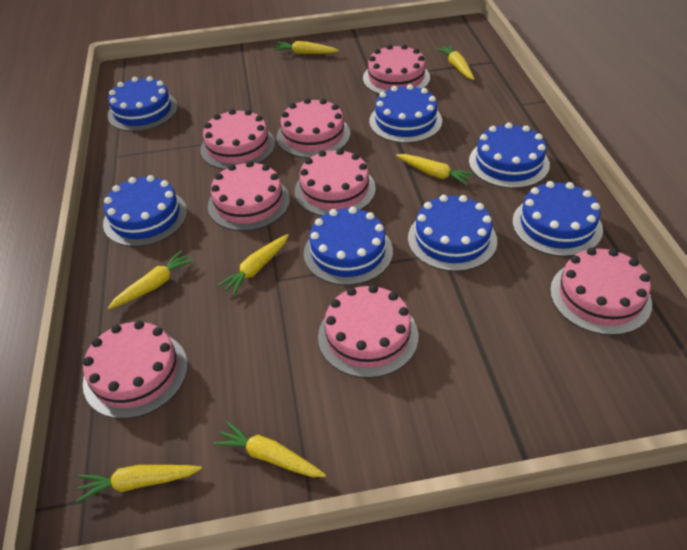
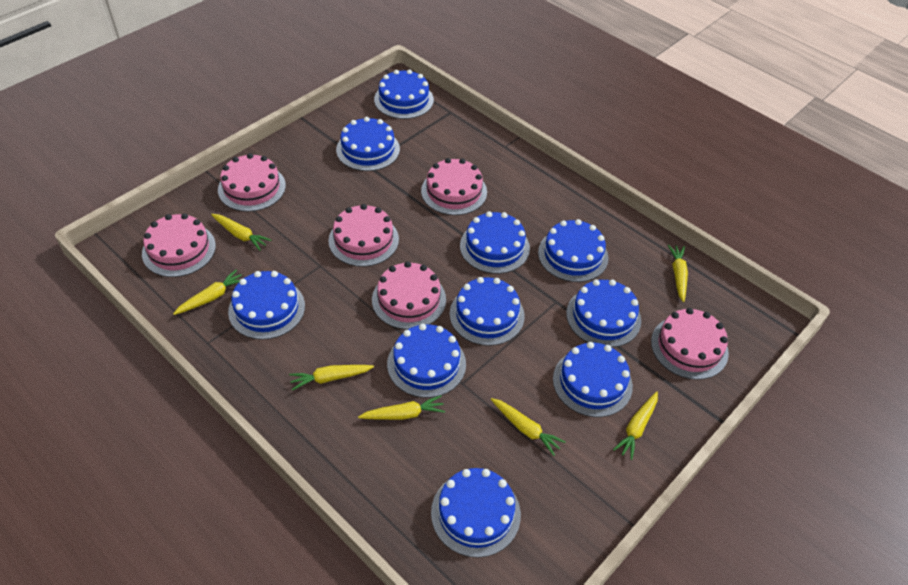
blue cake: 7 -> 10
pink cake: 8 -> 6

